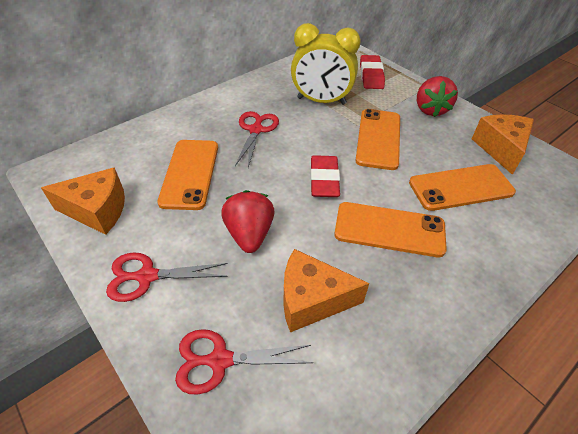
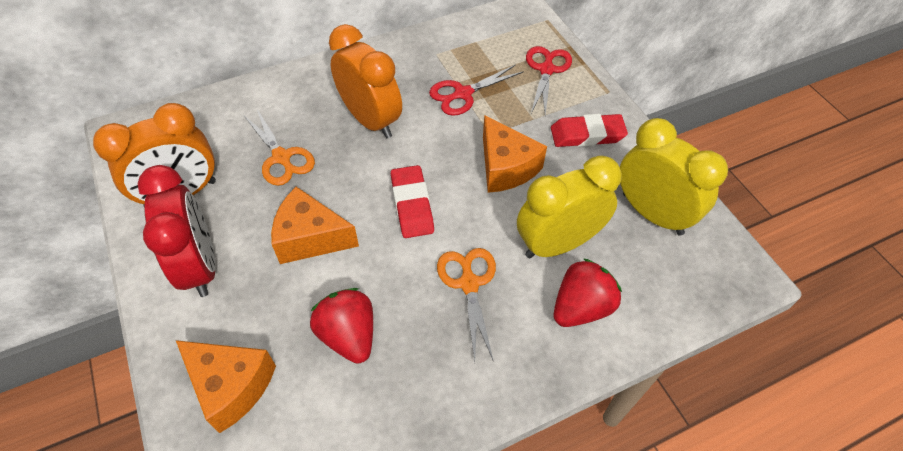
orange clock: 0 -> 2
orange phone: 4 -> 0
orange scissors: 0 -> 2
red clock: 0 -> 1
red scissors: 3 -> 2
yellow clock: 1 -> 2

